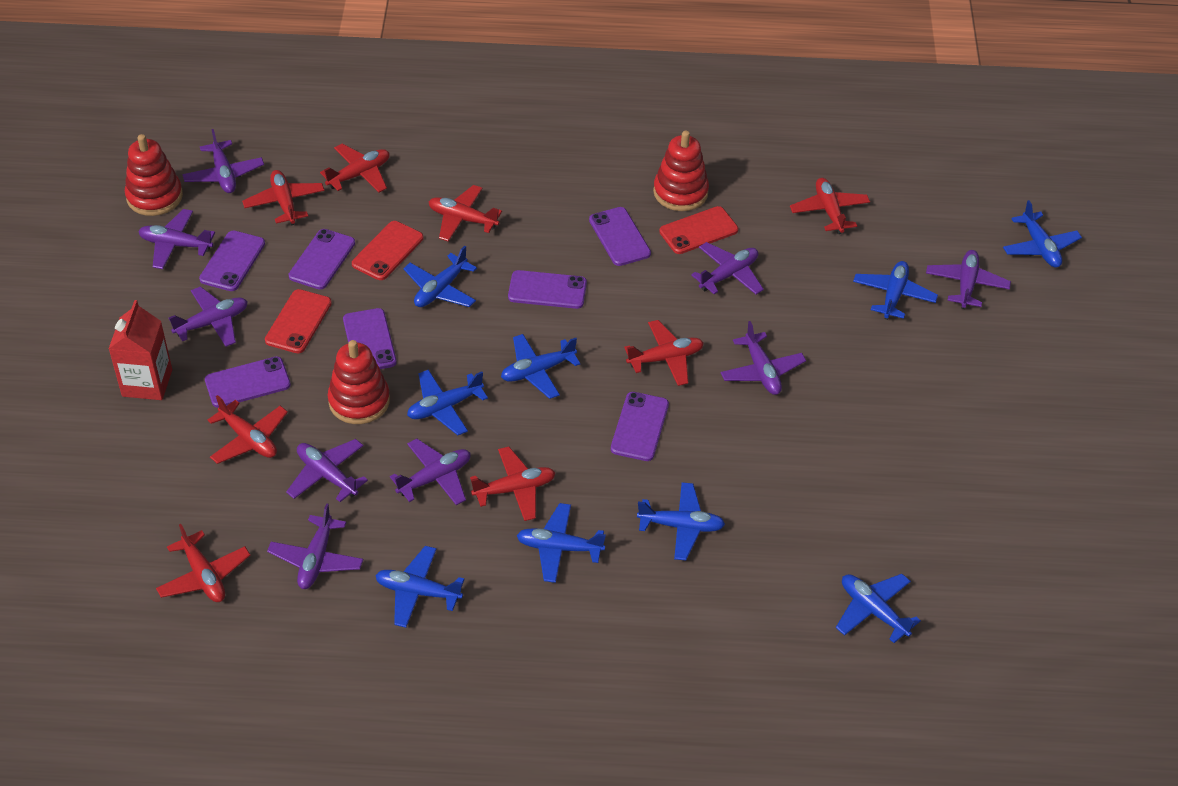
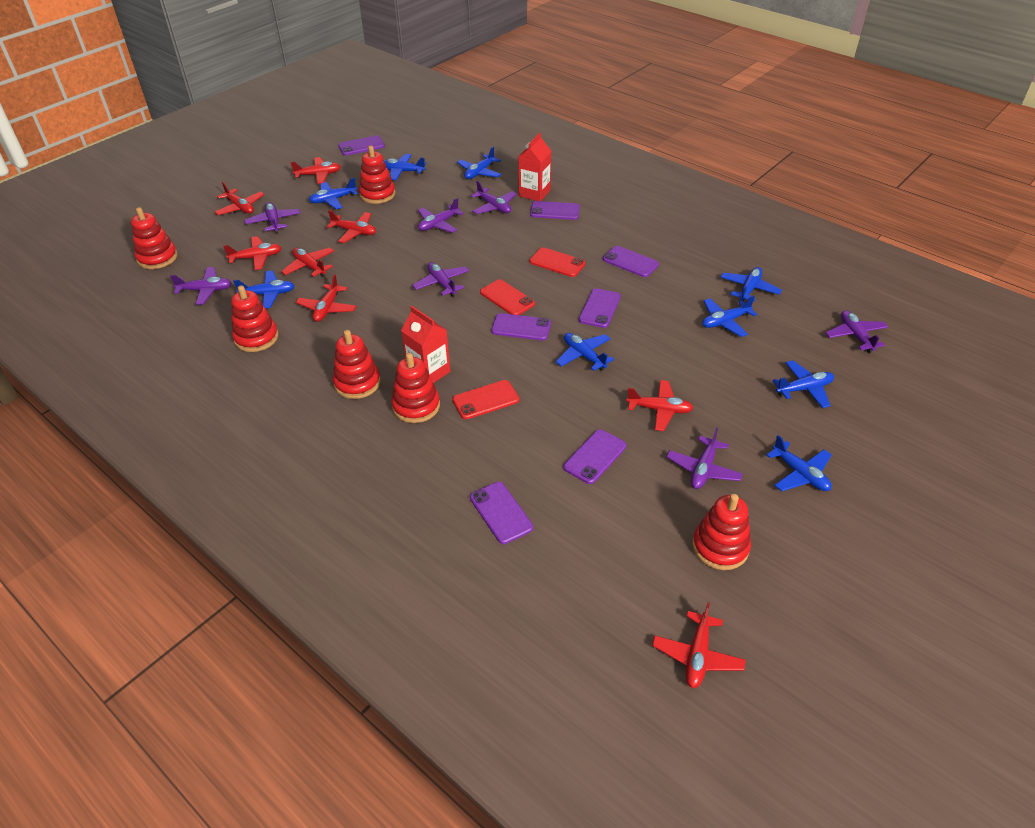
purple plane: 9 -> 7
red carton: 1 -> 2
red stacking toy: 3 -> 6

